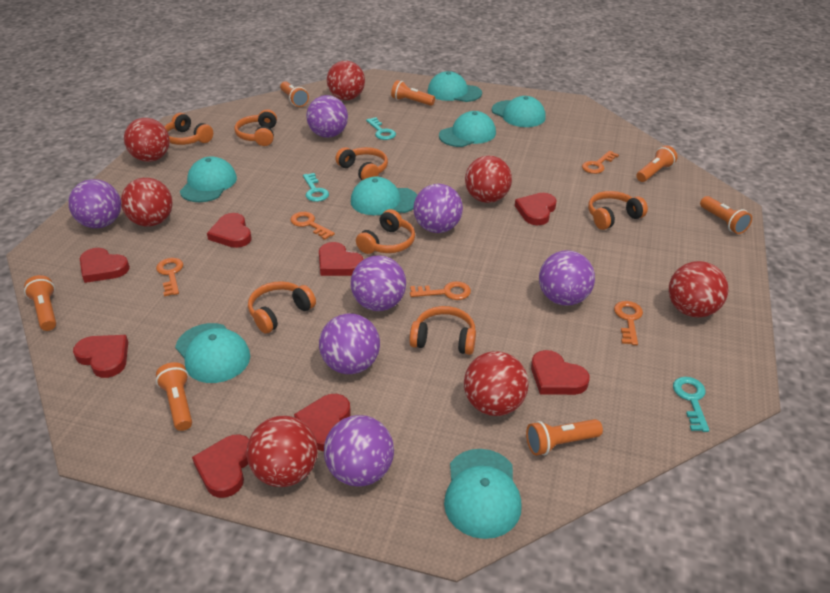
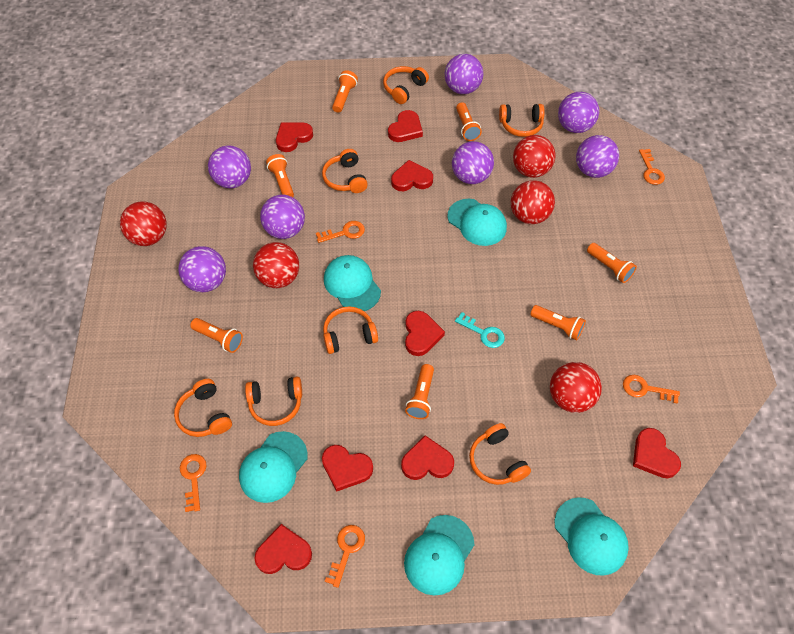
red ball: 7 -> 5
turquoise cap: 7 -> 5
turquoise key: 3 -> 1

